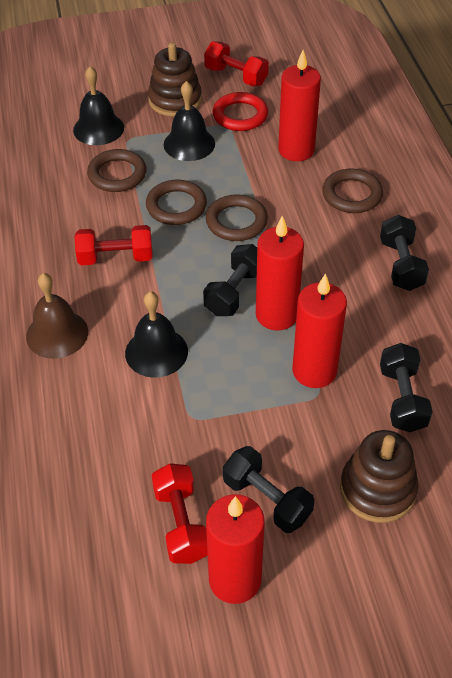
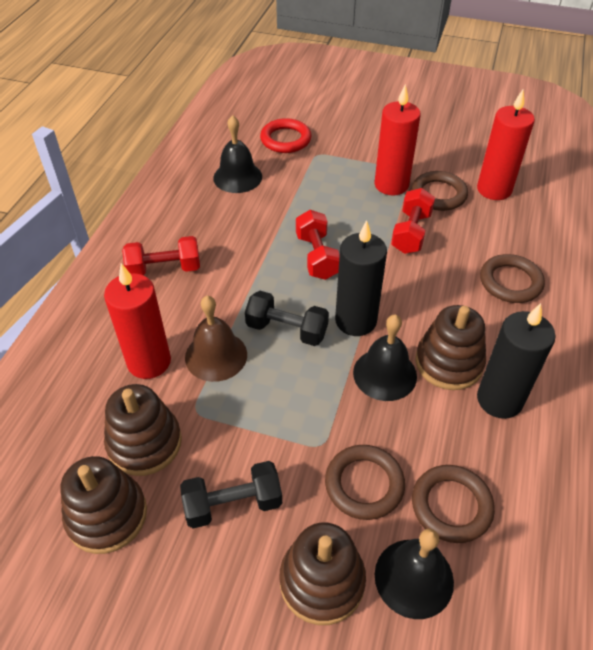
black candle: 0 -> 2
black dumbbell: 4 -> 2
brown stacking toy: 2 -> 4
red candle: 4 -> 3

